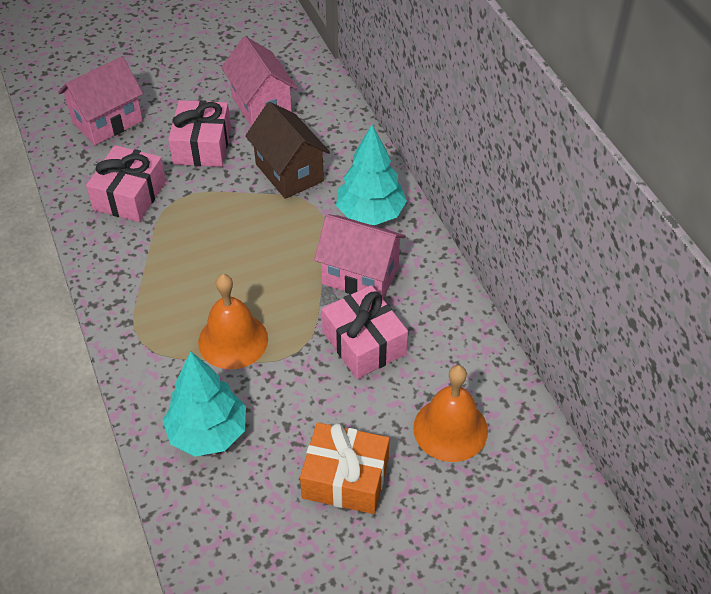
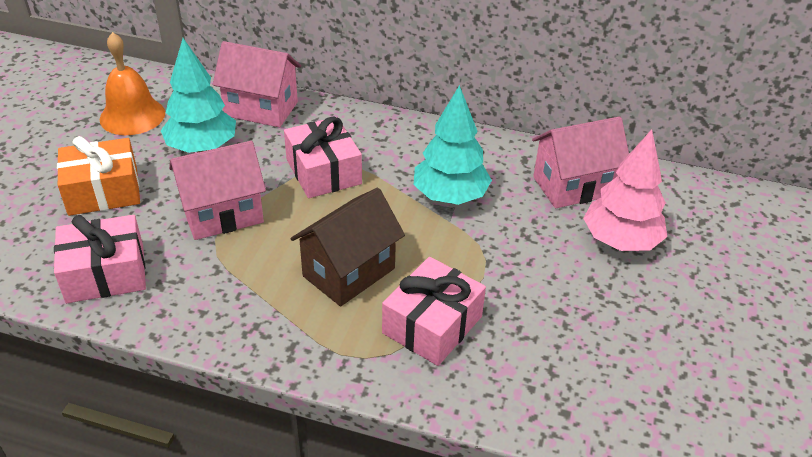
orange bell: 2 -> 1
pink tree: 0 -> 1

